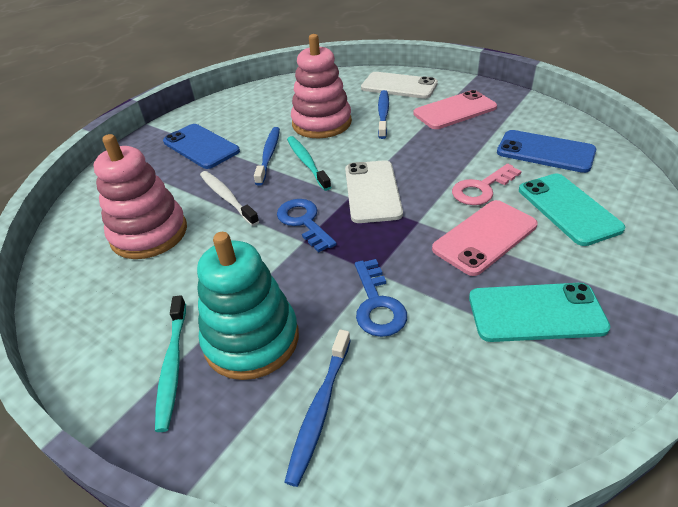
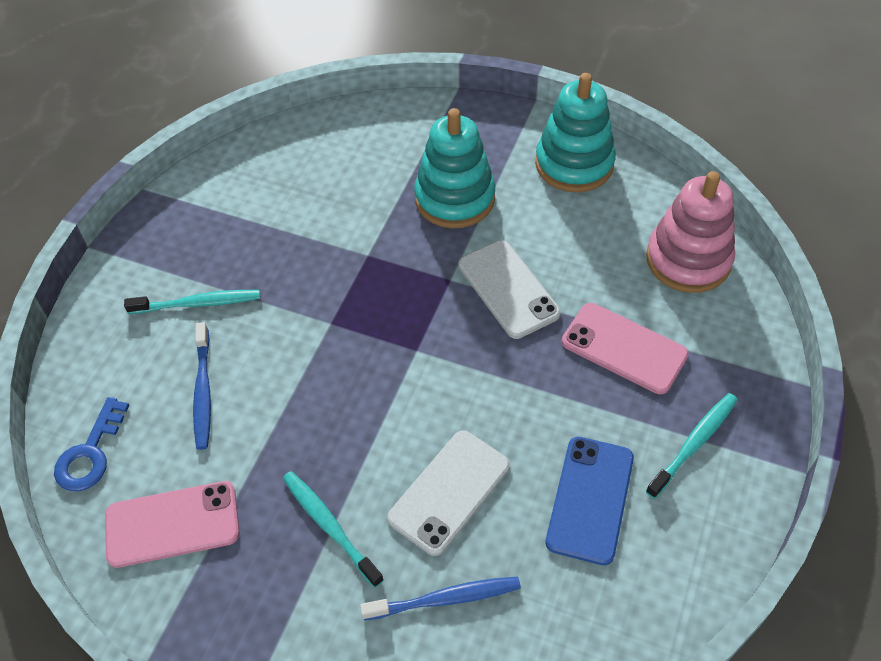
blue key: 2 -> 1
blue phone: 2 -> 1
blue toothbrush: 3 -> 2
pink key: 1 -> 0
pink stacking toy: 2 -> 1
turquoise phone: 2 -> 0
turquoise stacking toy: 1 -> 2
turquoise toothbrush: 2 -> 3
white toothbrush: 1 -> 0

